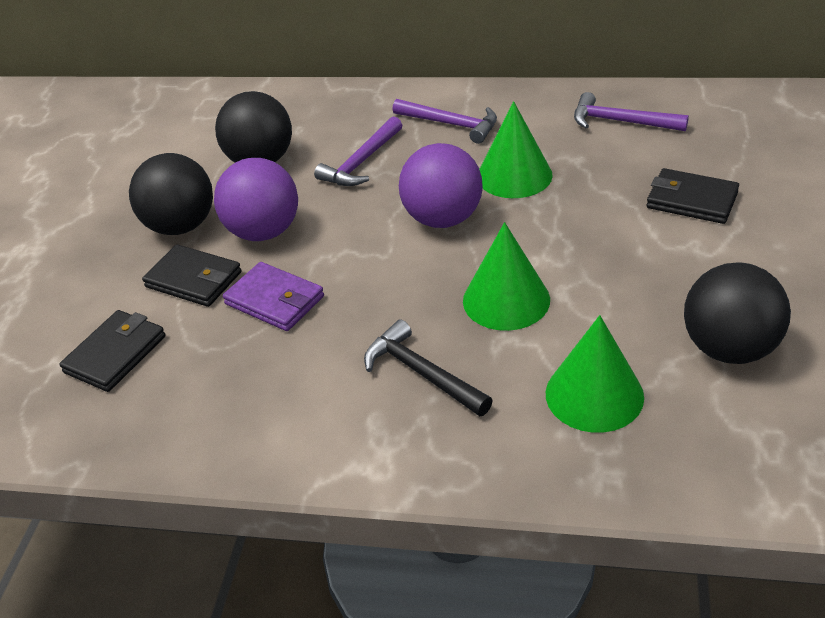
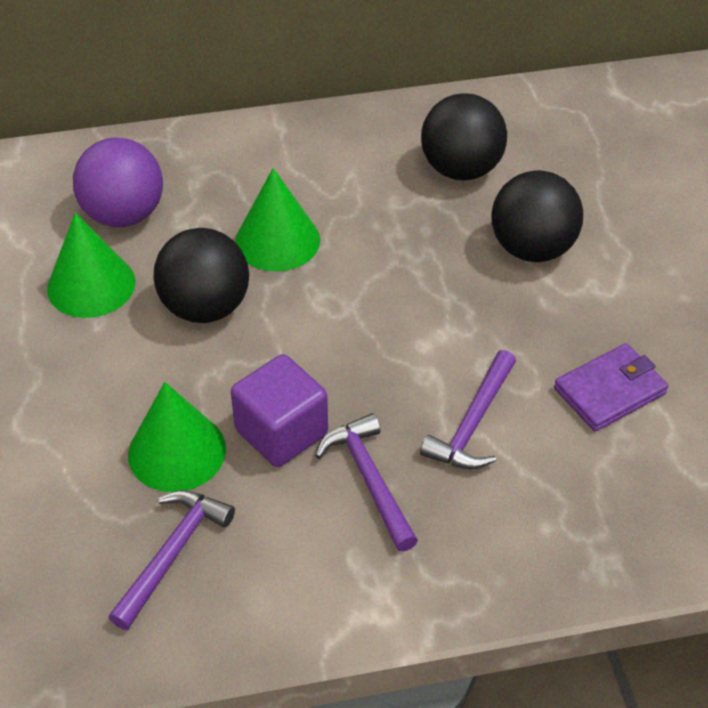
black hammer: 1 -> 0
black wallet: 3 -> 0
purple ball: 2 -> 1
purple cube: 0 -> 1

